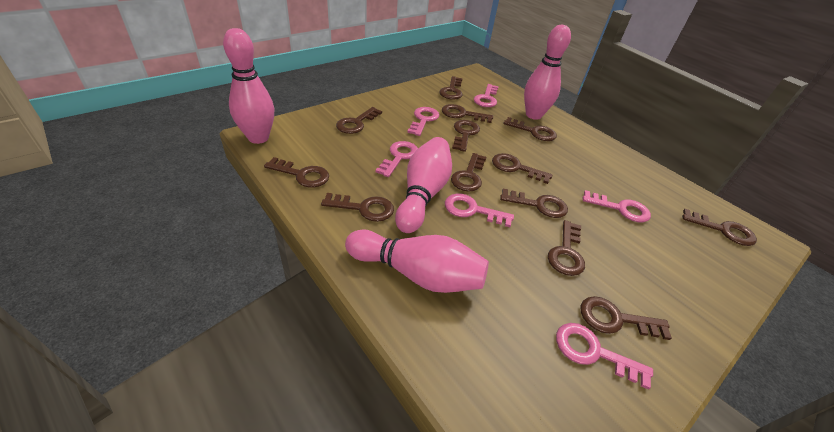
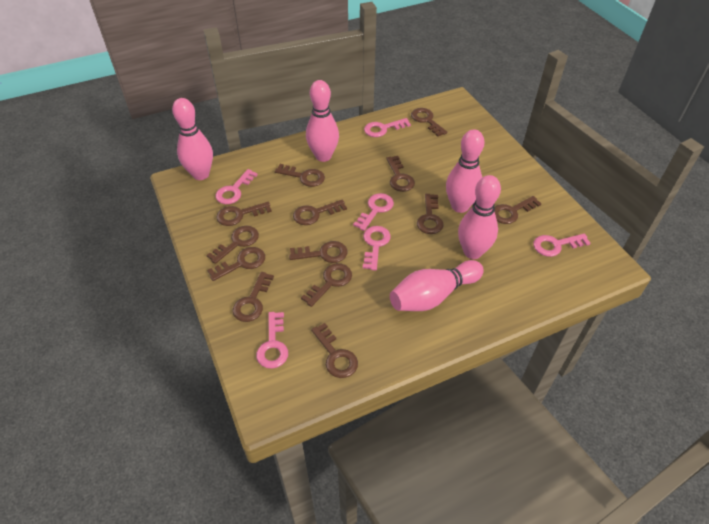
pink bowling pin: 4 -> 5

